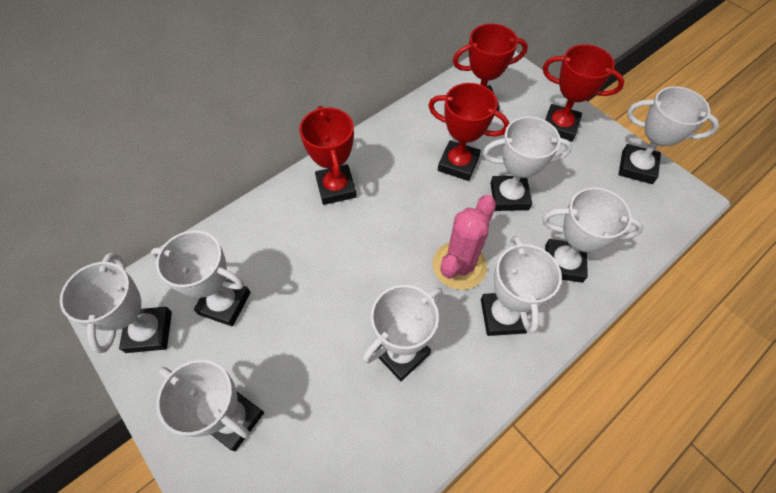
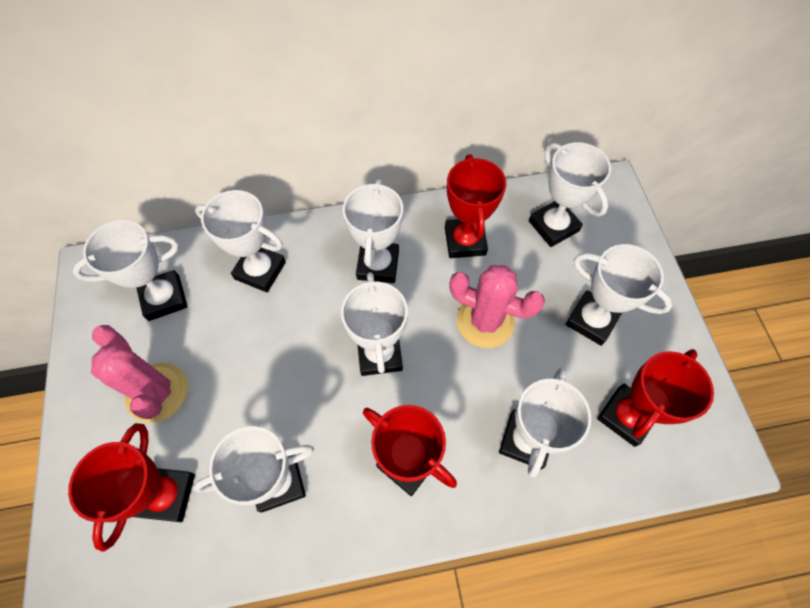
pink cactus: 1 -> 2

